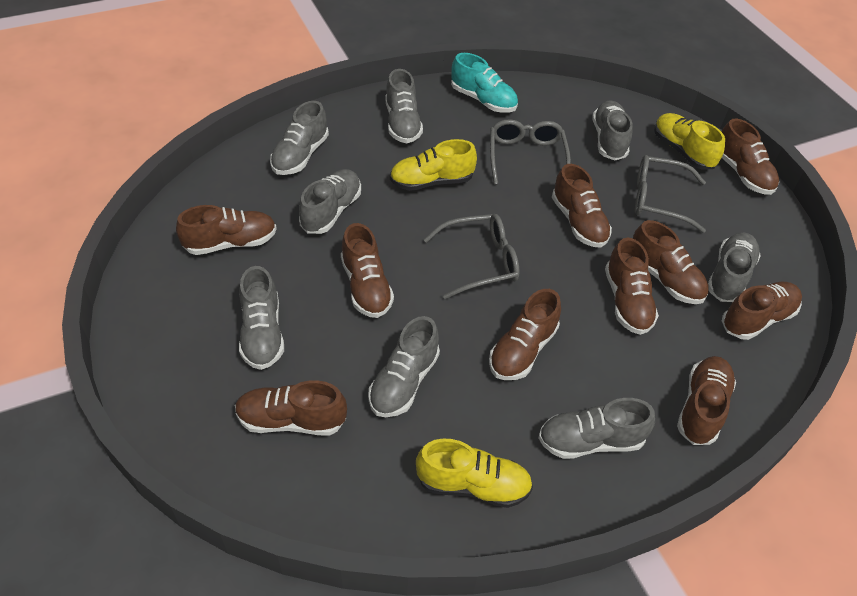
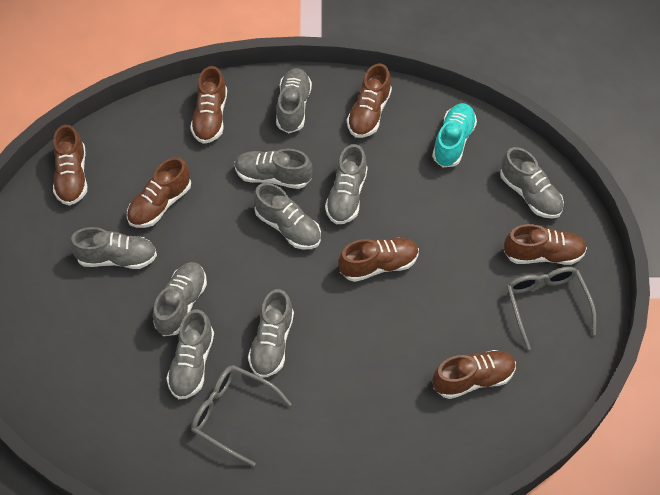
brown shoe: 10 -> 7
grey glasses: 3 -> 2
grey shoe: 8 -> 9
yellow shoe: 3 -> 0

